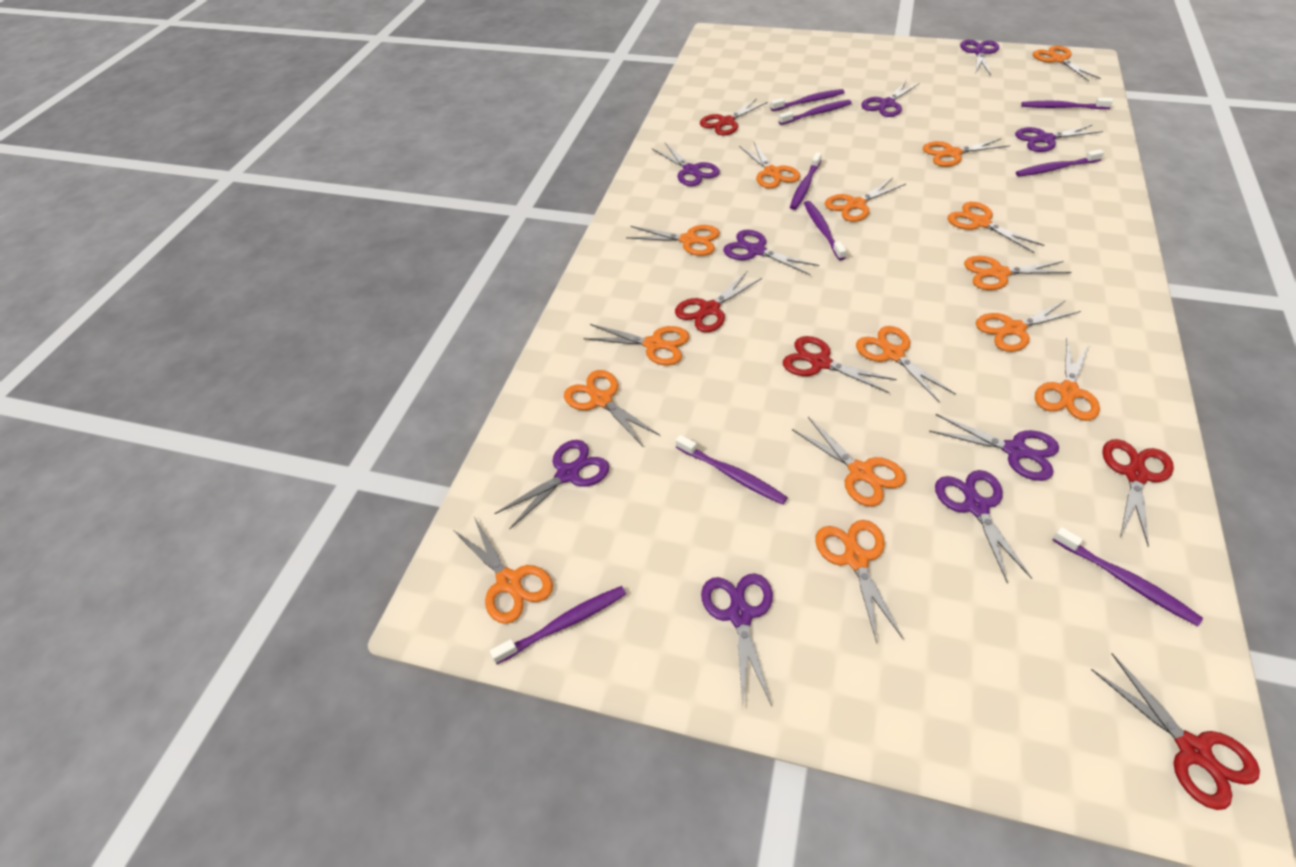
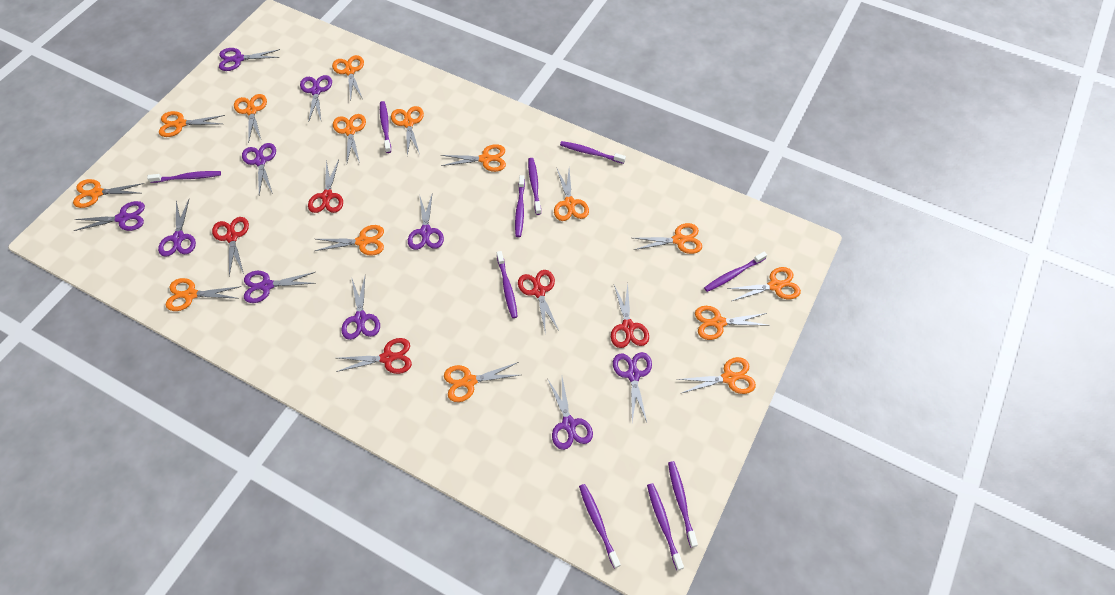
purple scissors: 9 -> 10
purple toothbrush: 9 -> 10

